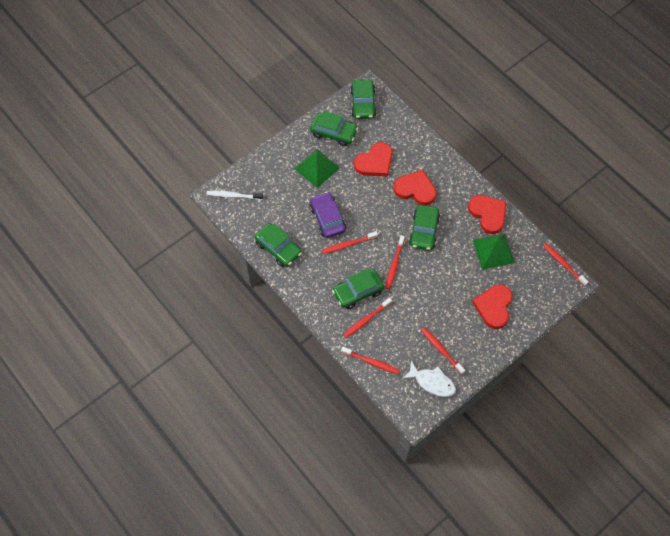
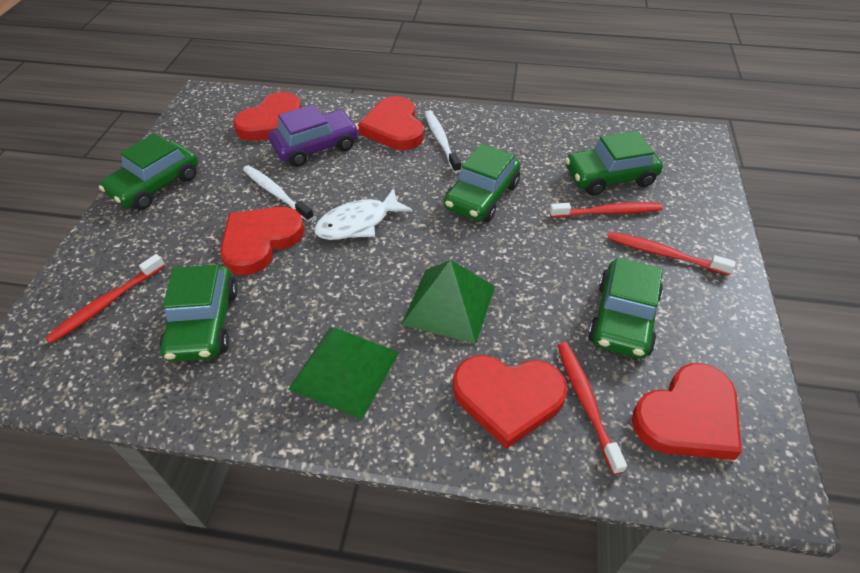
red heart: 4 -> 5
red toothbrush: 6 -> 4
white toothbrush: 1 -> 2

